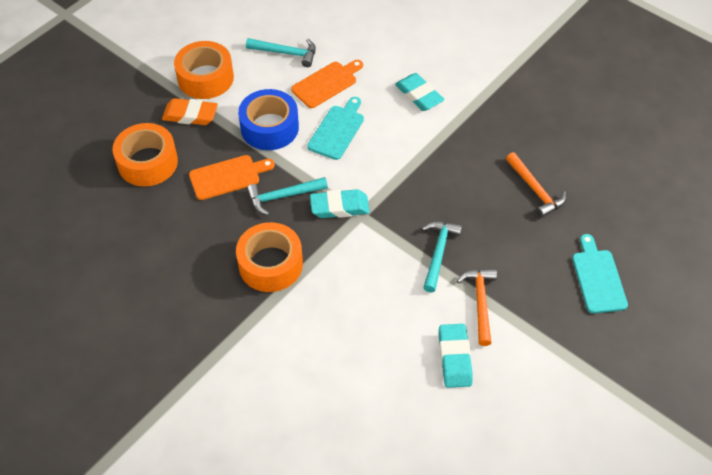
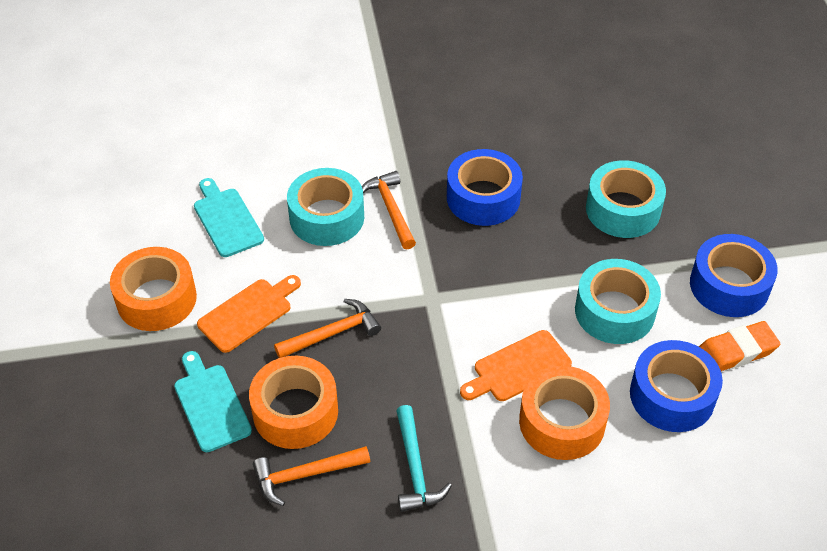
blue tape: 1 -> 3
orange hammer: 2 -> 3
turquoise eraser: 3 -> 0
turquoise hammer: 3 -> 1
turquoise tape: 0 -> 3

